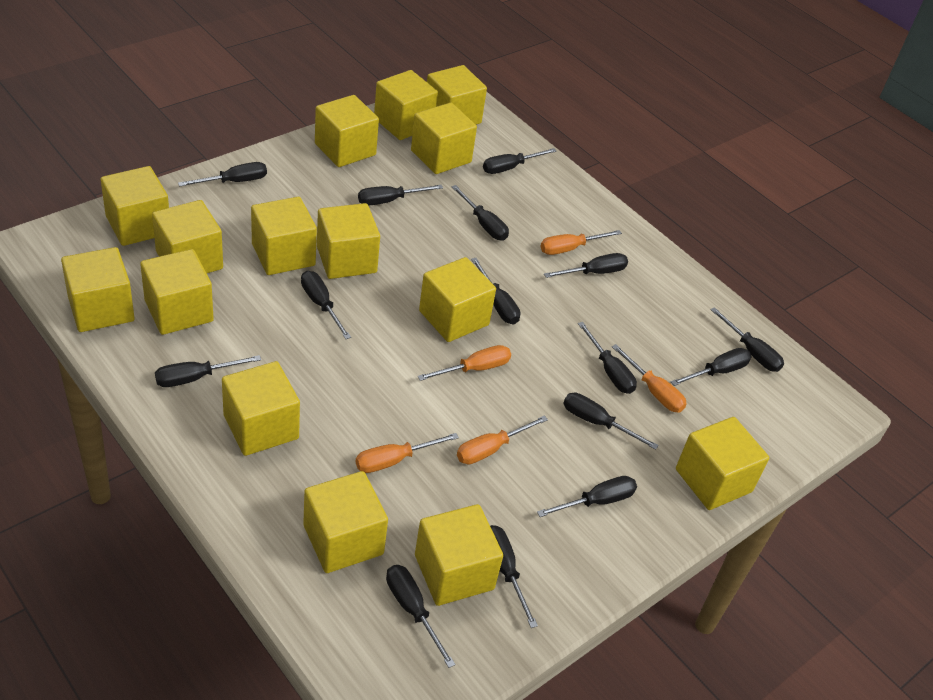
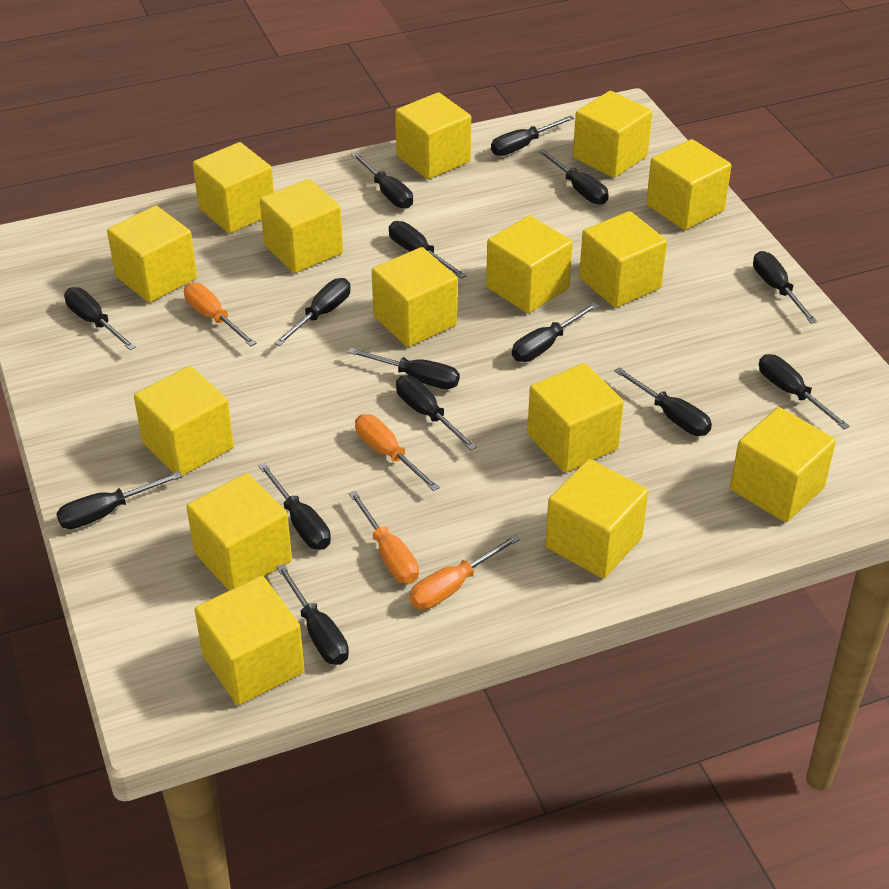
orange screwdriver: 5 -> 4

